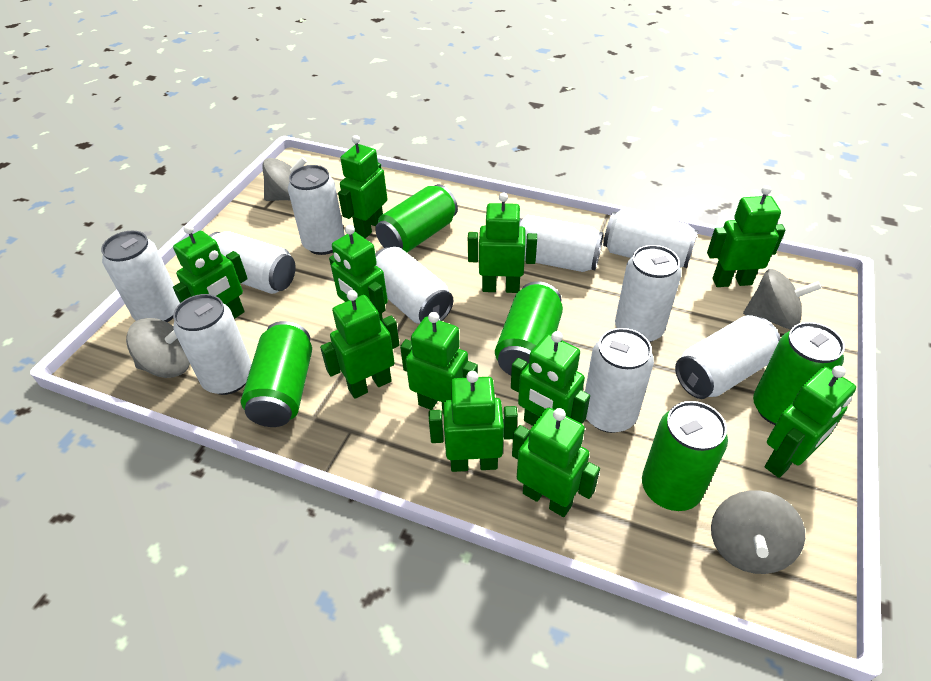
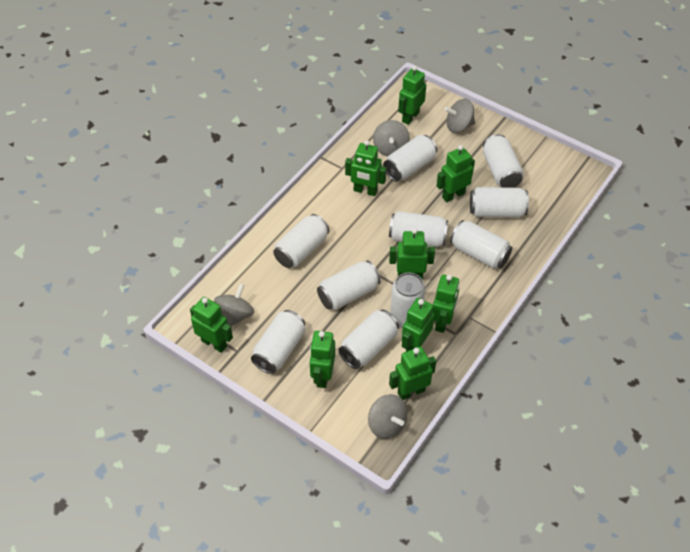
green can: 5 -> 0
green robot: 11 -> 9

